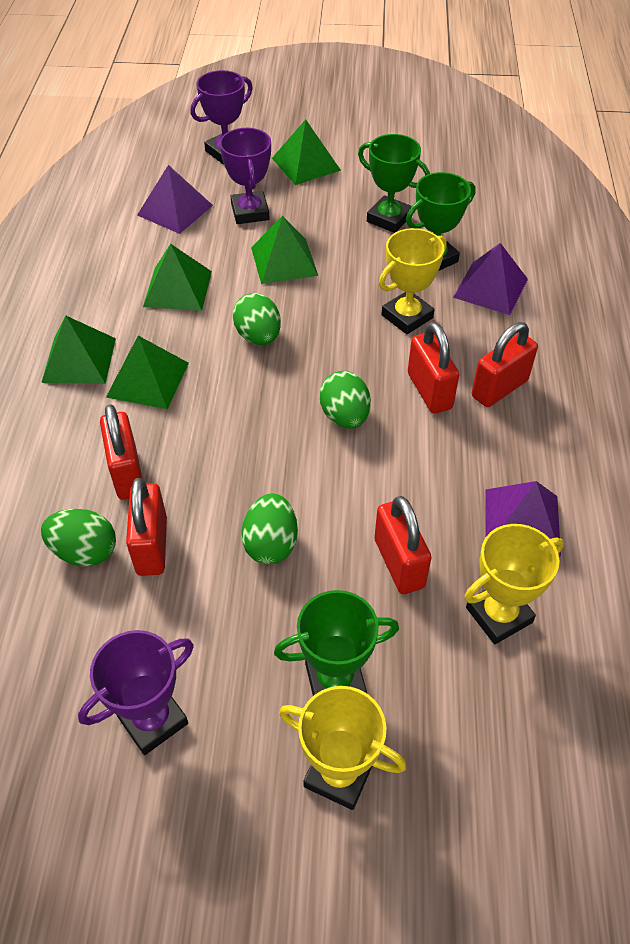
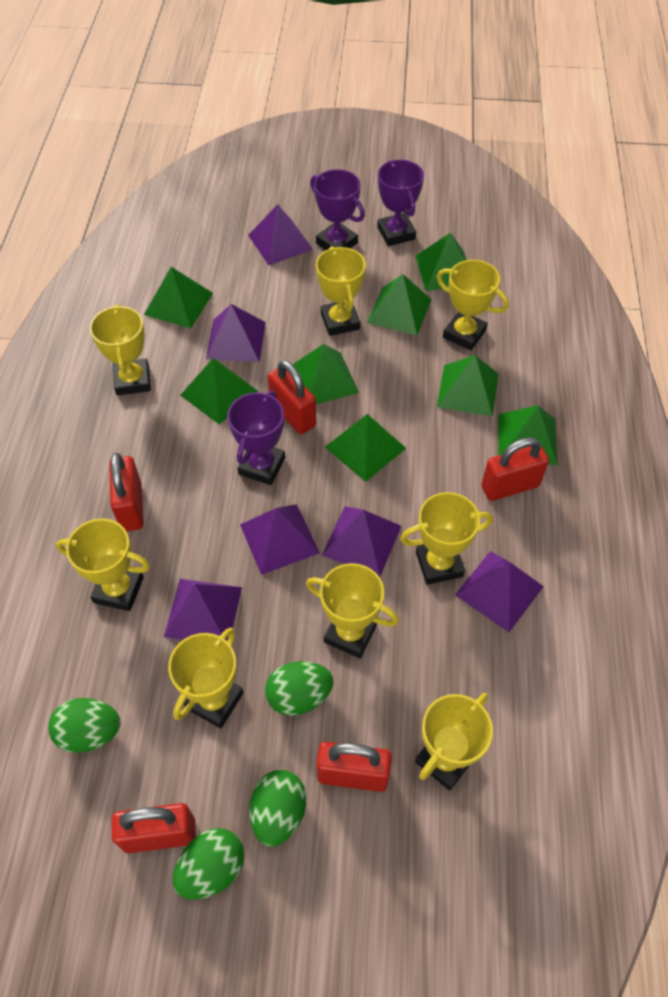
green pyramid: 5 -> 8
green trophy: 3 -> 0
purple pyramid: 3 -> 6
yellow trophy: 3 -> 8

